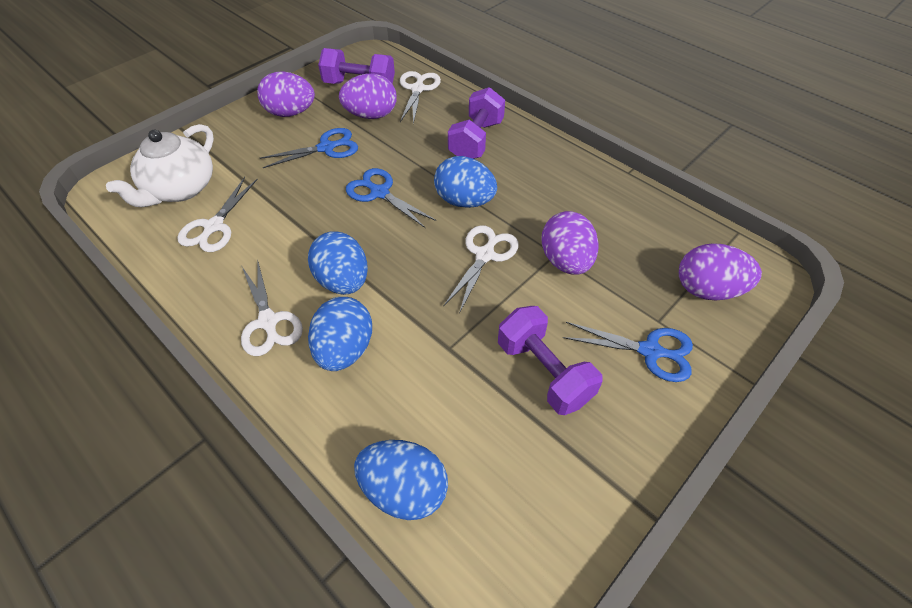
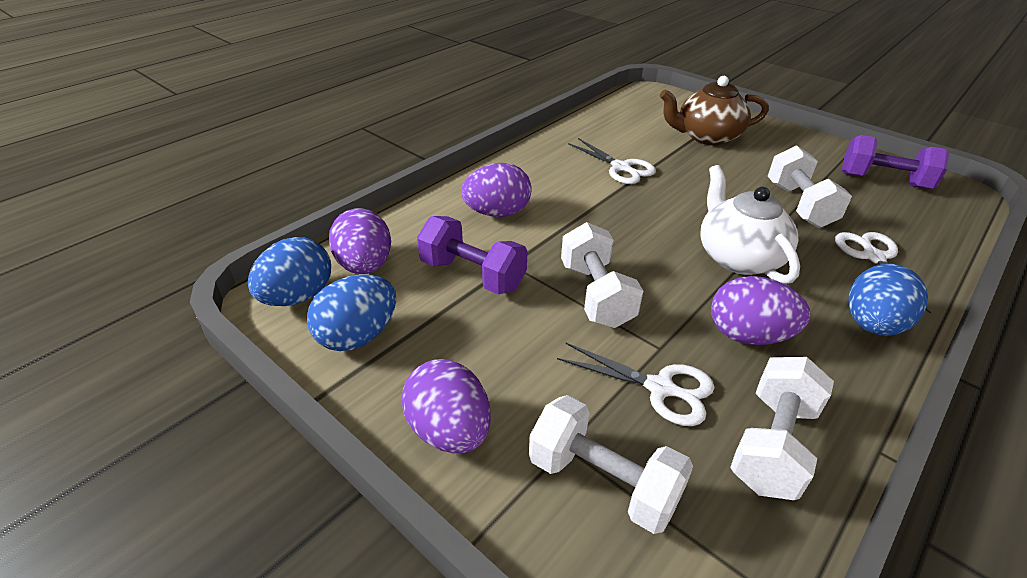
blue egg: 4 -> 3
blue scissors: 3 -> 0
brown teapot: 0 -> 1
purple dumbbell: 3 -> 2
white dumbbell: 0 -> 4
white scissors: 4 -> 3

